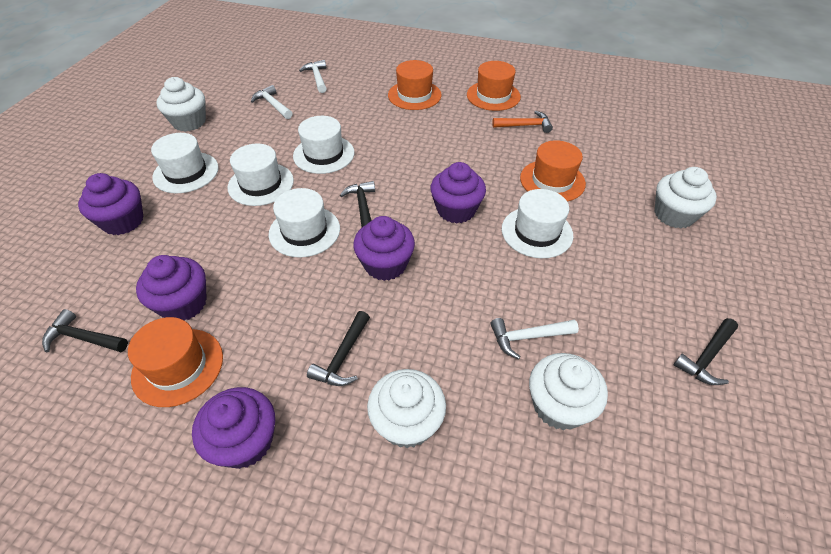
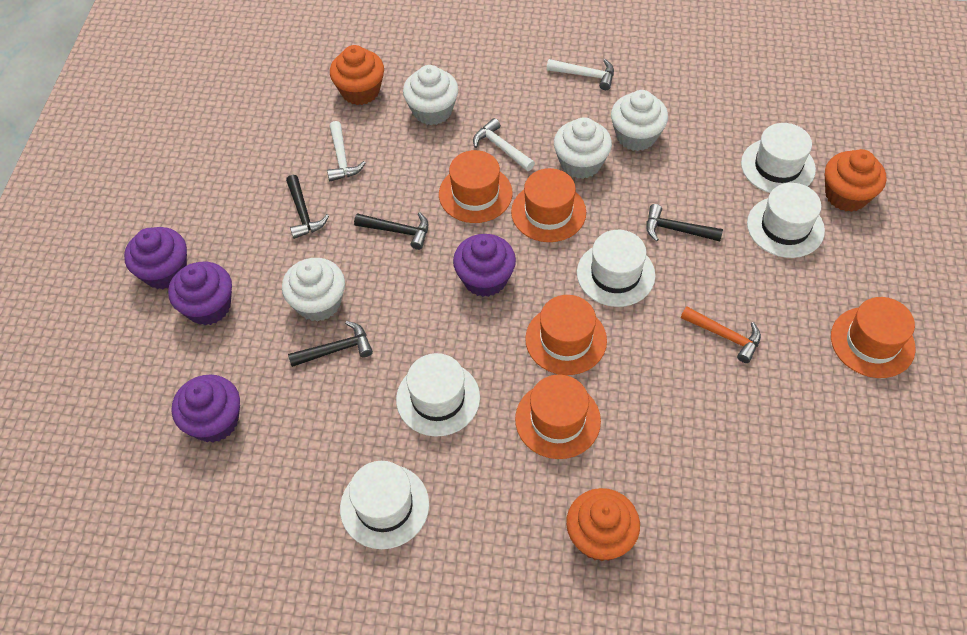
orange cupcake: 0 -> 3
orange hat: 4 -> 5
purple cupcake: 5 -> 4

